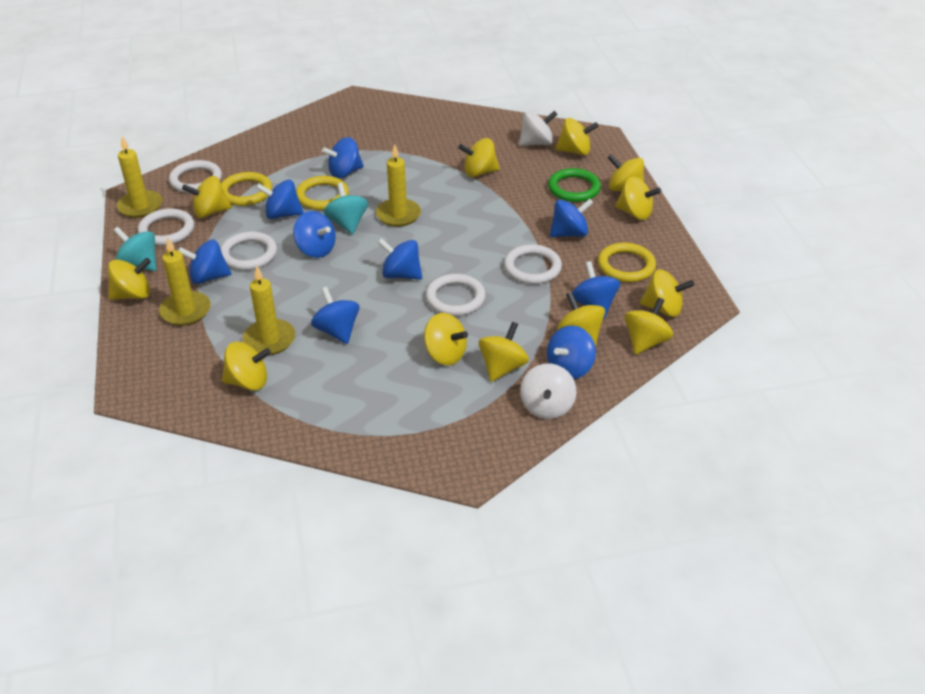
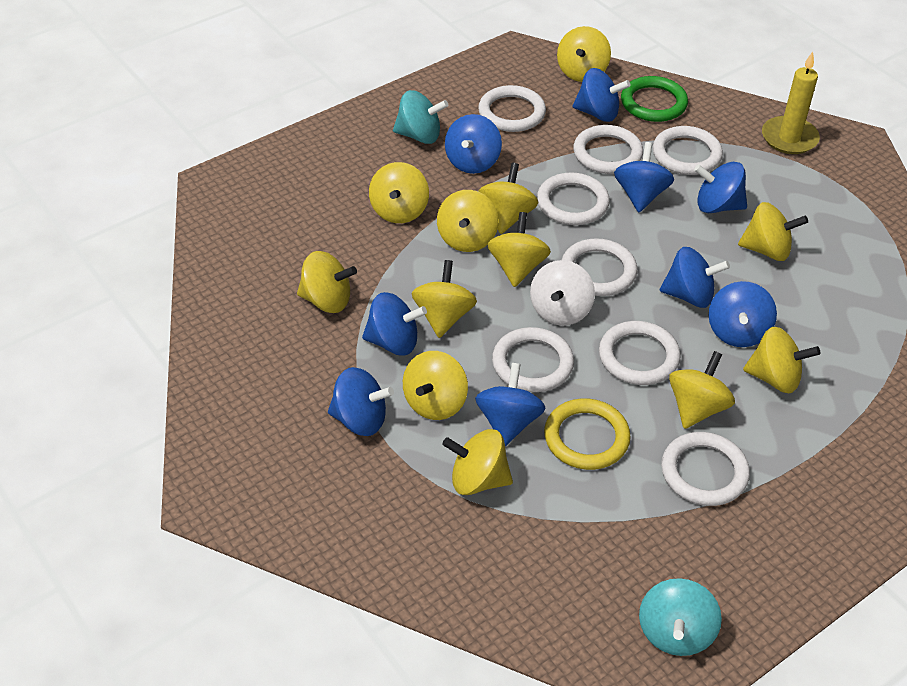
white ring: 5 -> 8
white spinning top: 2 -> 1
yellow candle: 4 -> 1
yellow ring: 3 -> 1

